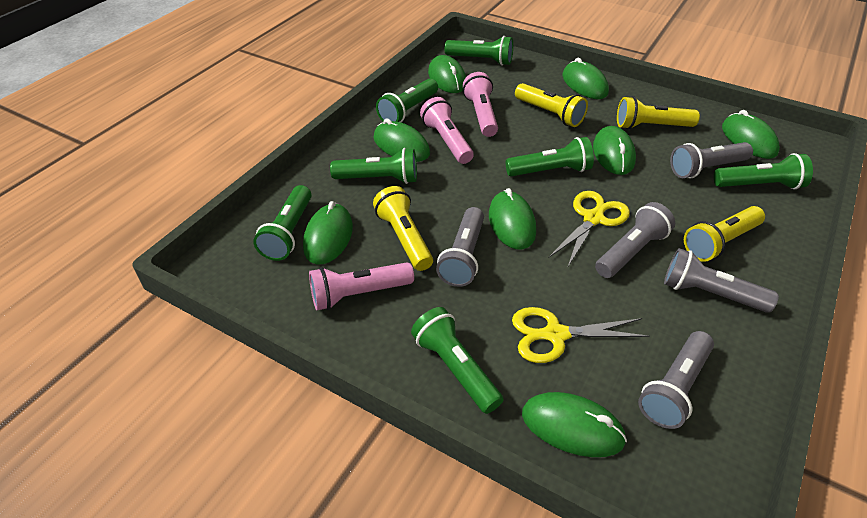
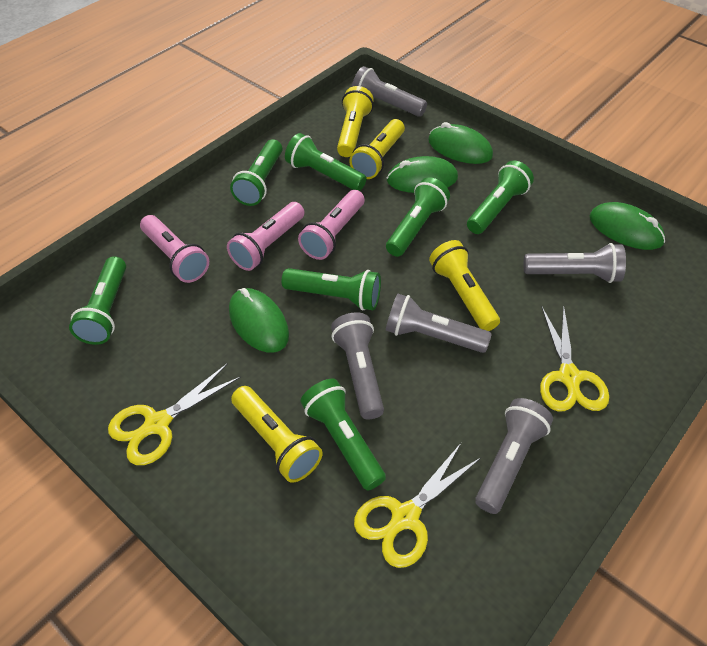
green mouse: 8 -> 4
yellow scissors: 2 -> 3

